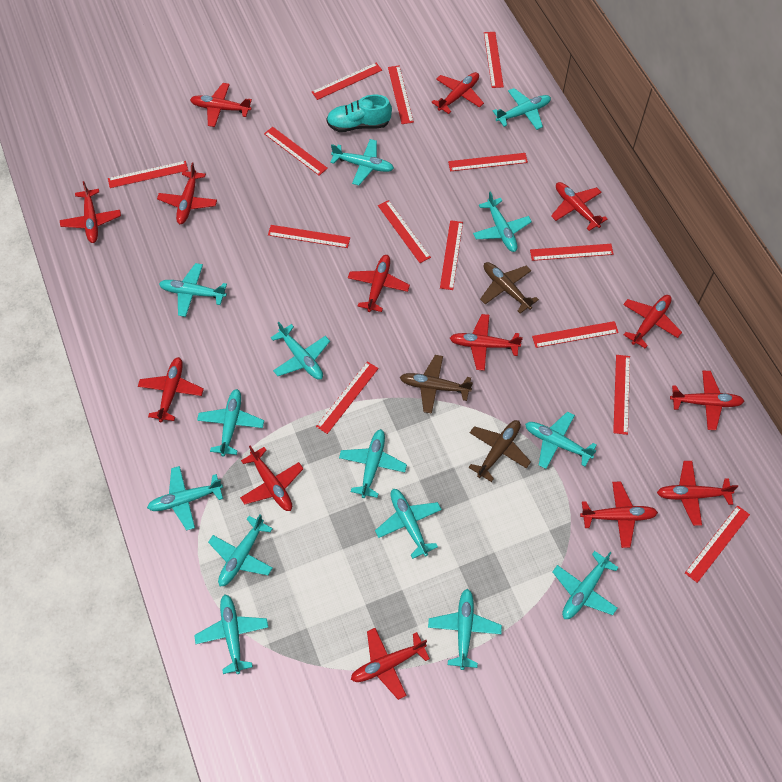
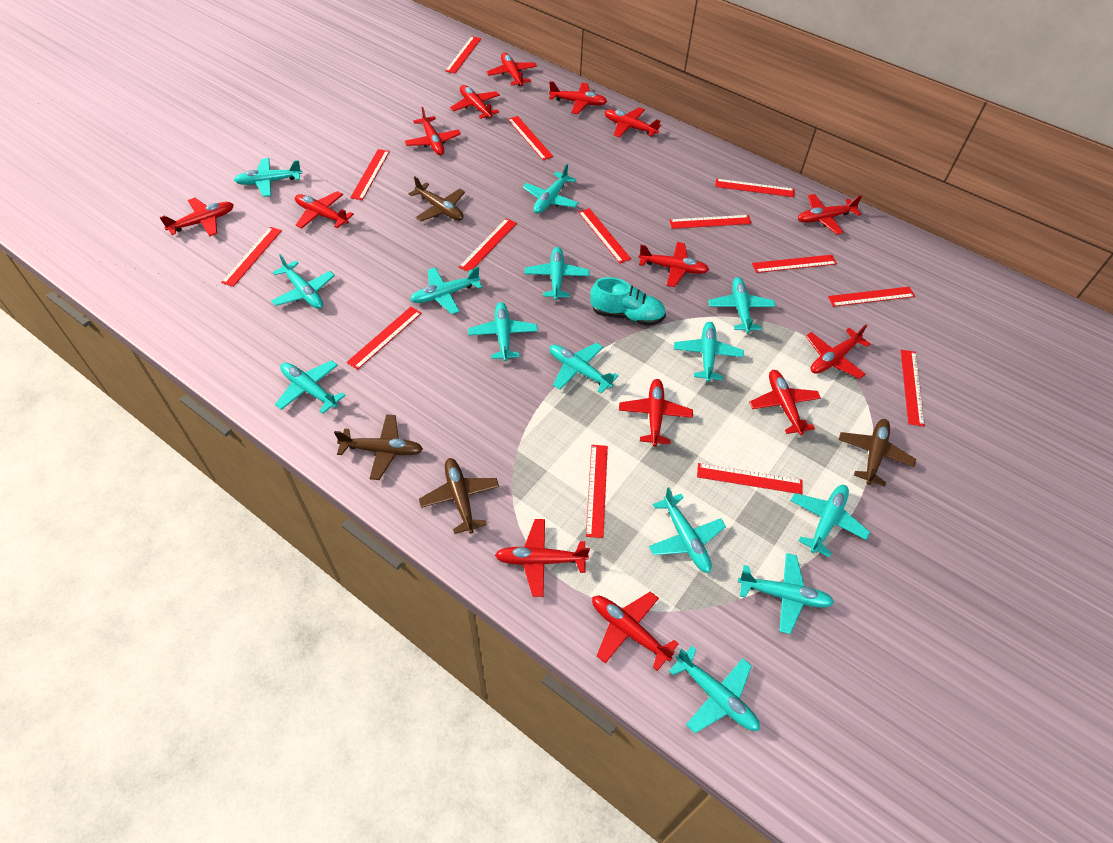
brown plane: 3 -> 4

